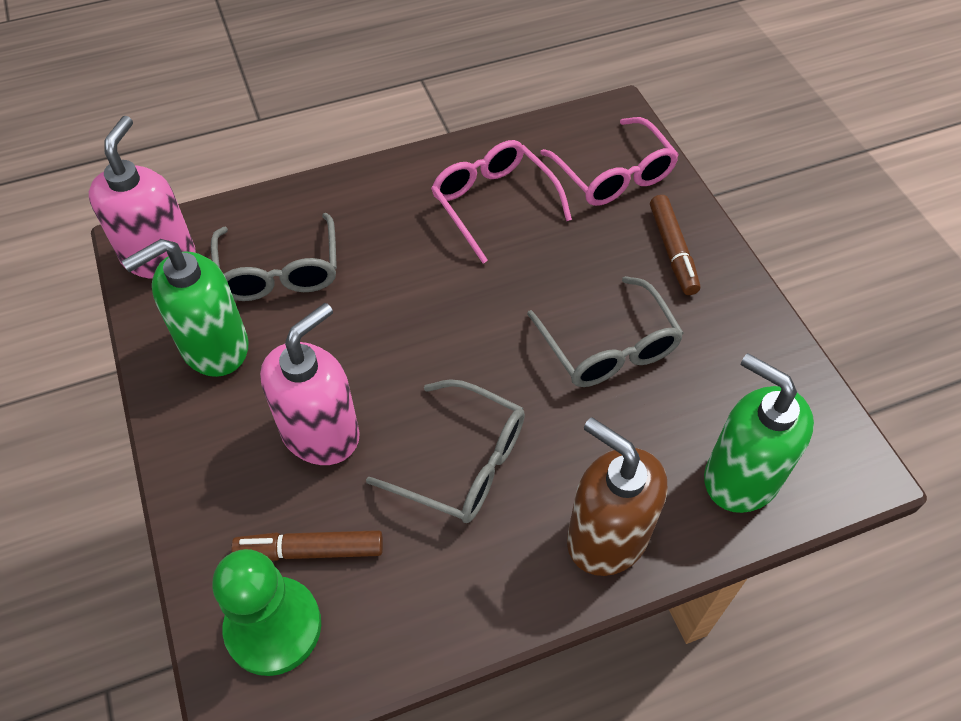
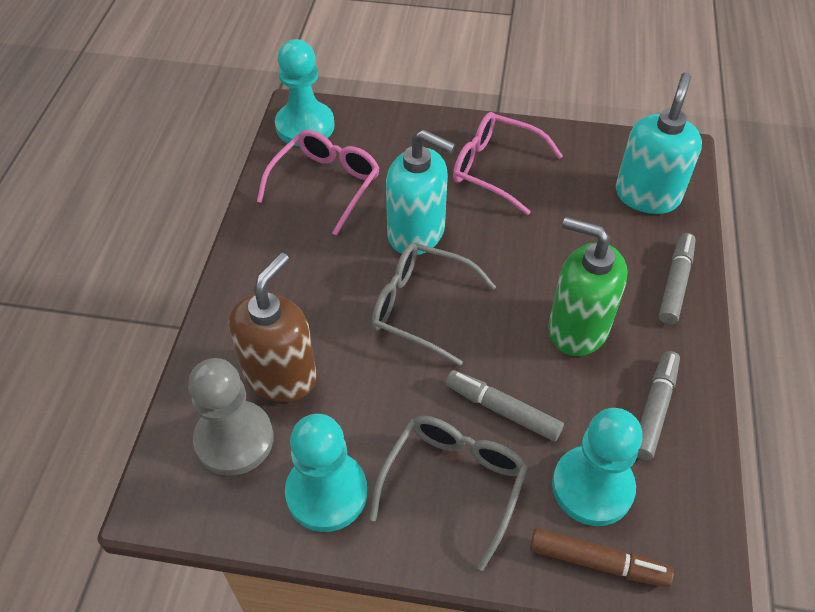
brown marker: 2 -> 1
green pawn: 1 -> 0
green soap dispenser: 2 -> 1
grey glasses: 3 -> 2
grey marker: 0 -> 3
grey pawn: 0 -> 1
pink soap dispenser: 2 -> 0
turquoise pawn: 0 -> 3
turquoise soap dispenser: 0 -> 2

